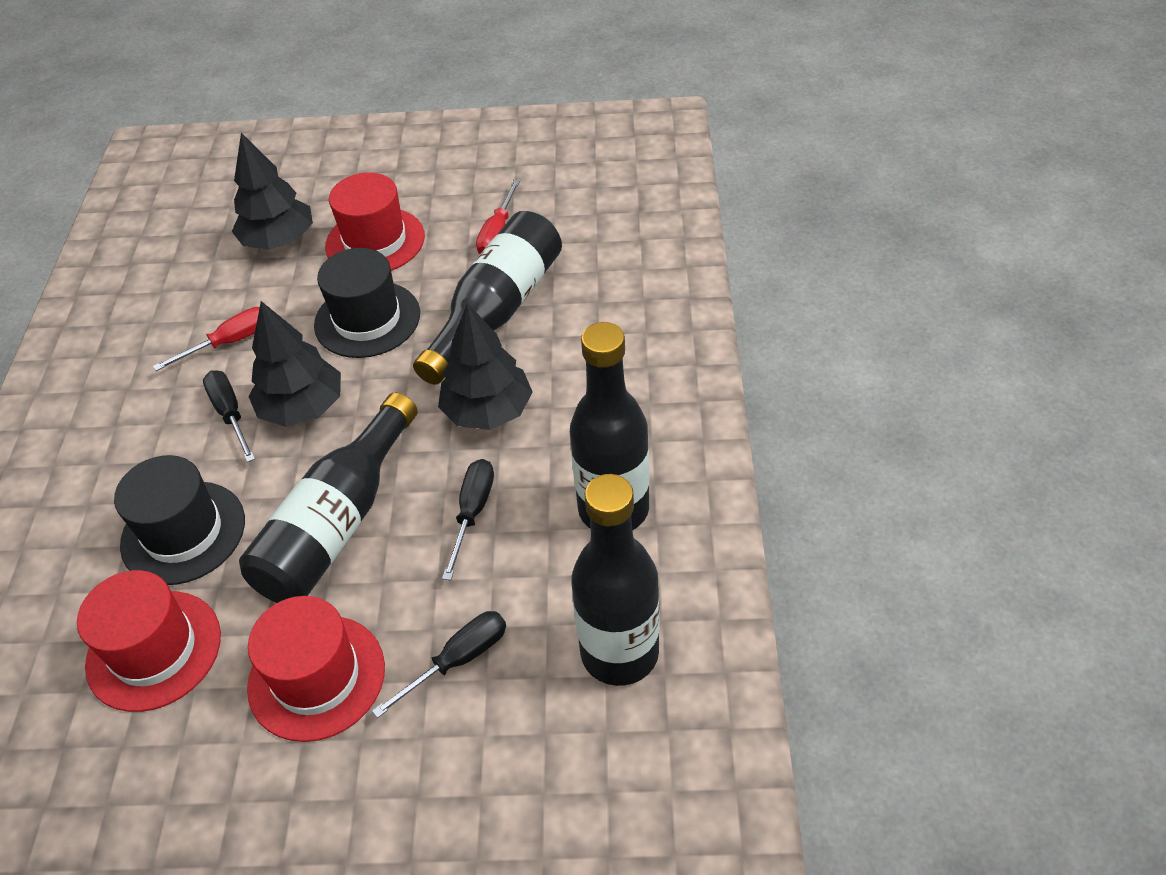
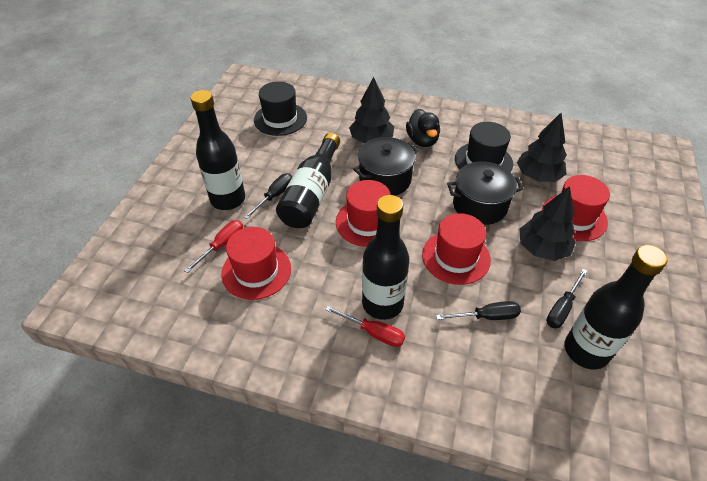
black duck: 0 -> 1
black pot: 0 -> 2
red hat: 3 -> 4

